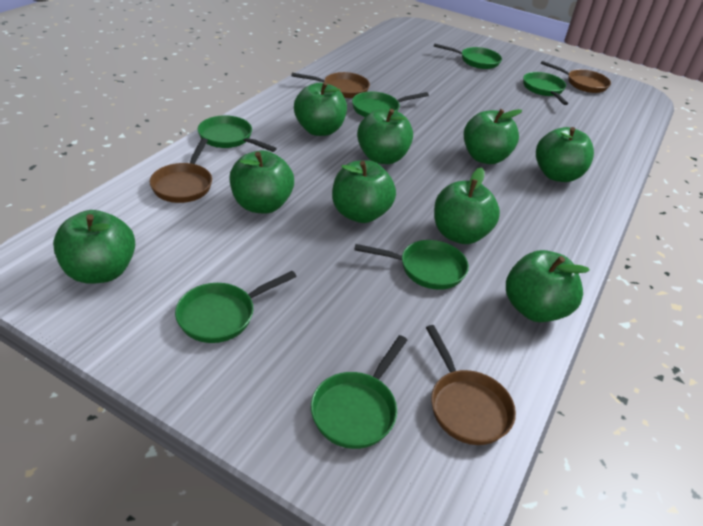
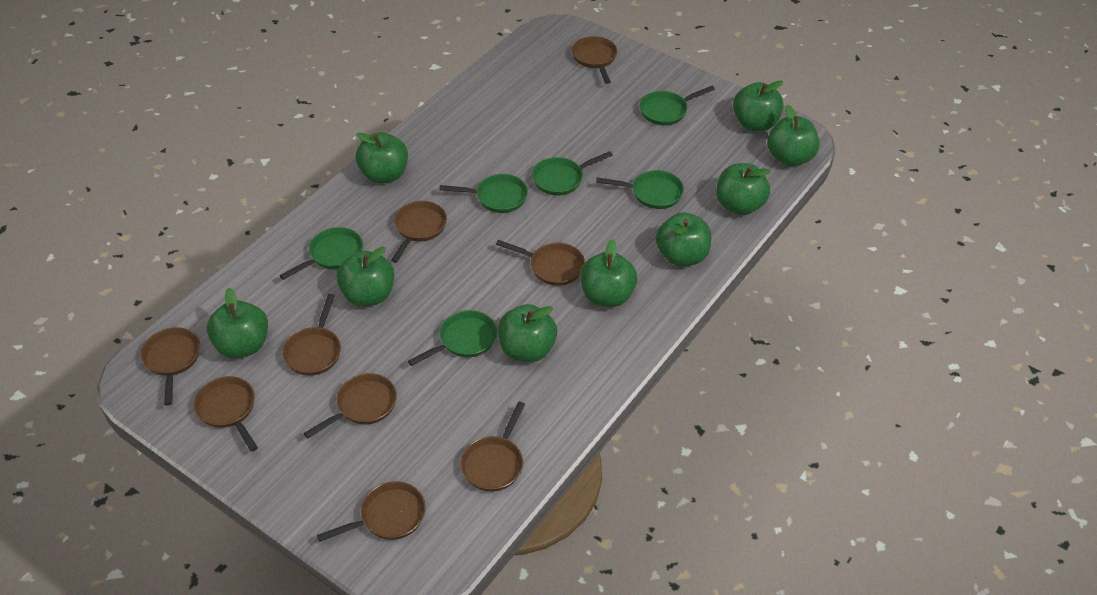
brown pan: 4 -> 9
green pan: 7 -> 6

